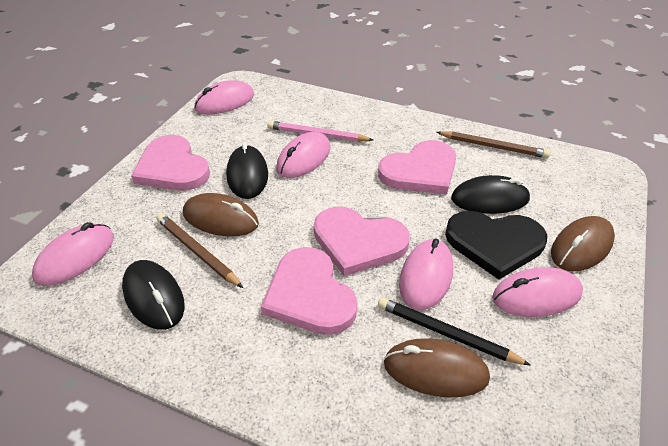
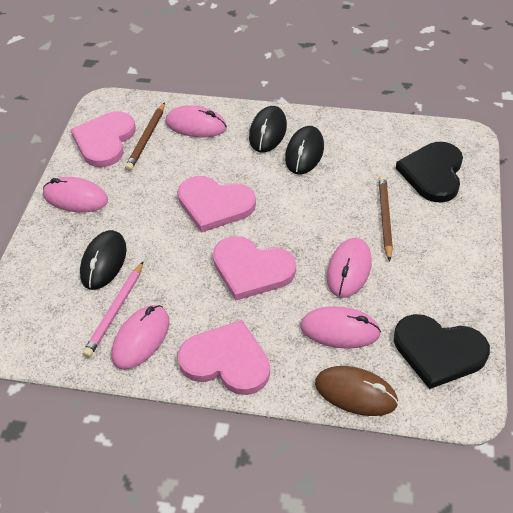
black heart: 1 -> 2
black pencil: 1 -> 0
brown mouse: 3 -> 1

